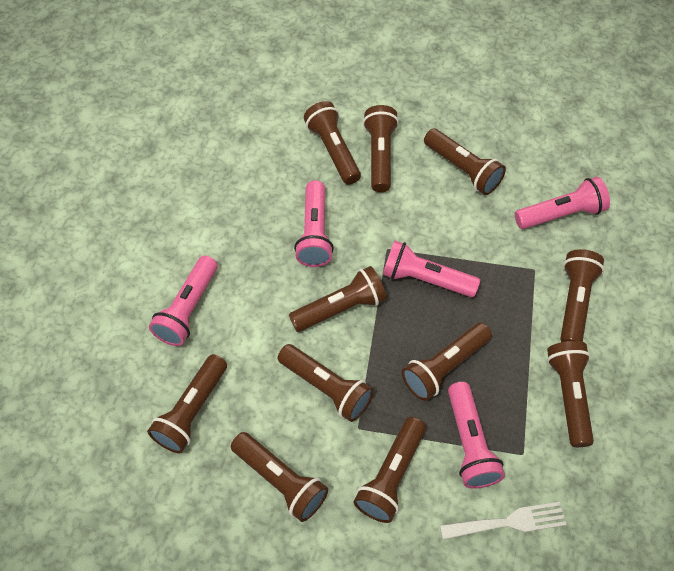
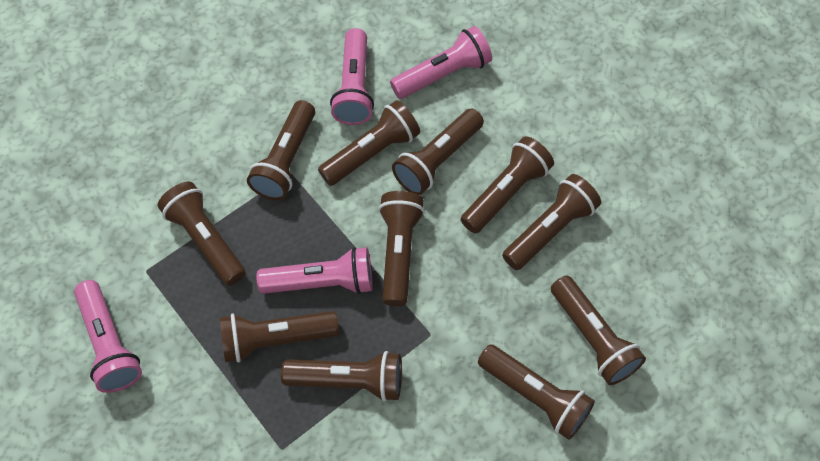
pink flashlight: 5 -> 4
white fork: 1 -> 0

